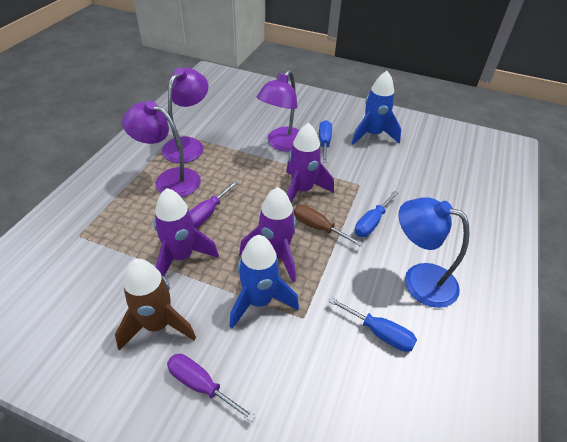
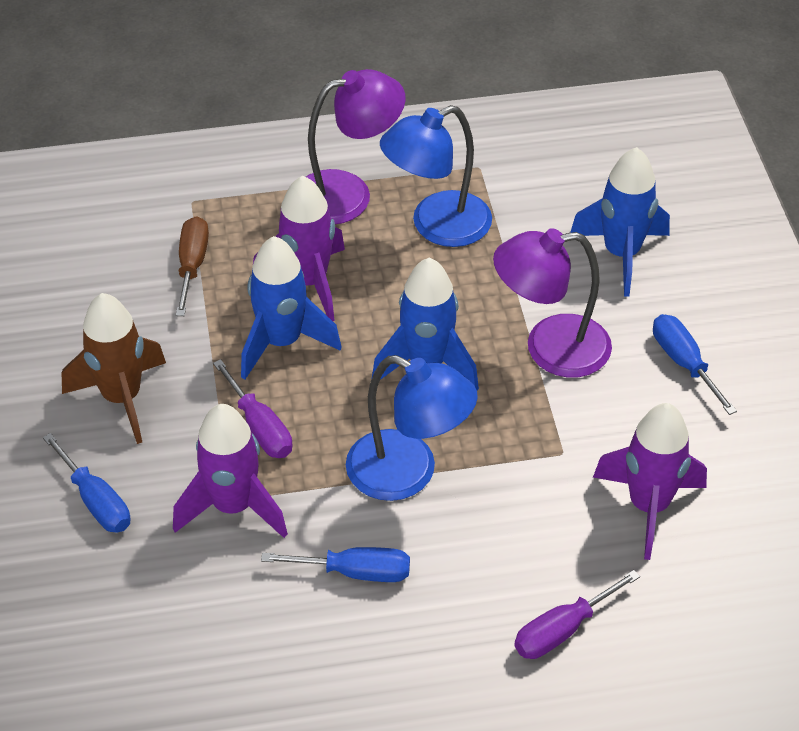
blue lamp: 1 -> 2
blue rocket: 2 -> 3
purple lamp: 3 -> 2

